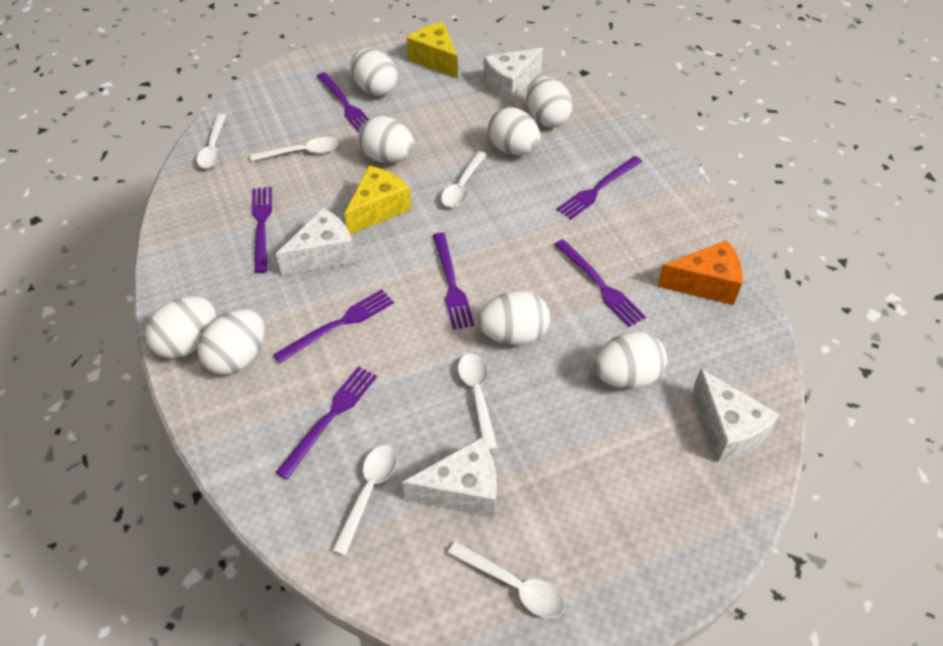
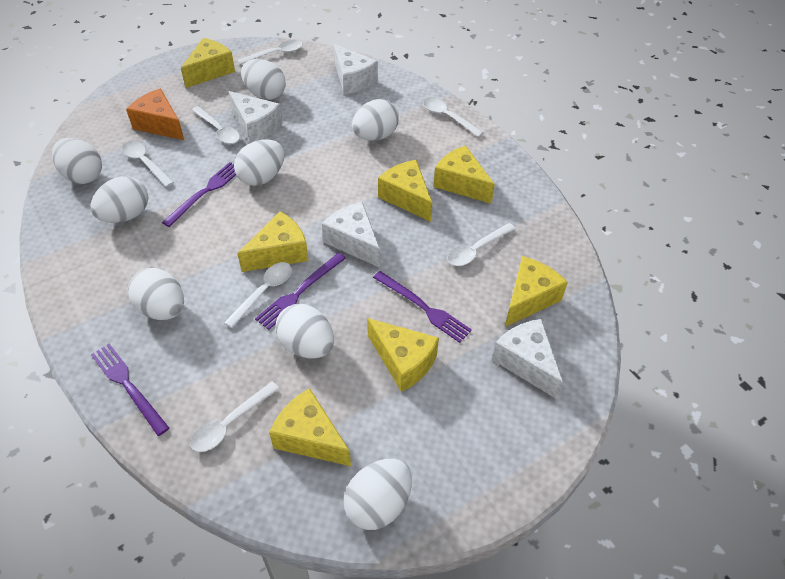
purple fork: 7 -> 4
white spoon: 6 -> 7
yellow cheese: 2 -> 7

